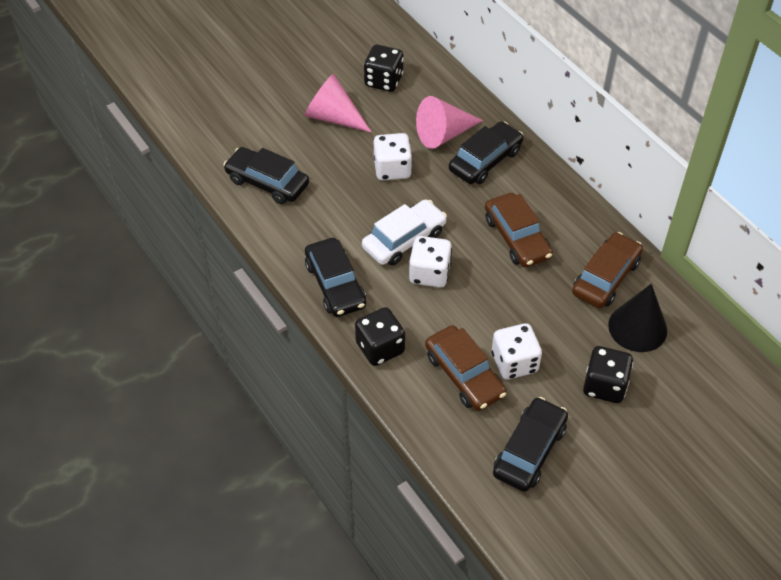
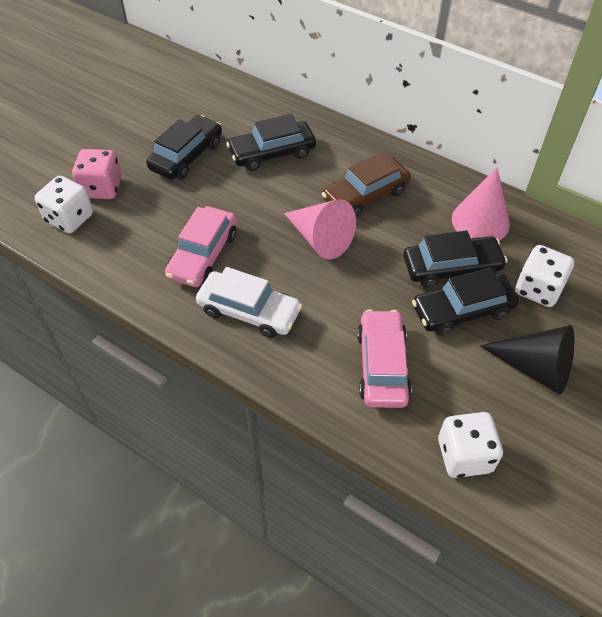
black dice: 3 -> 0
brown car: 3 -> 1
pink car: 0 -> 2
pink dice: 0 -> 1

